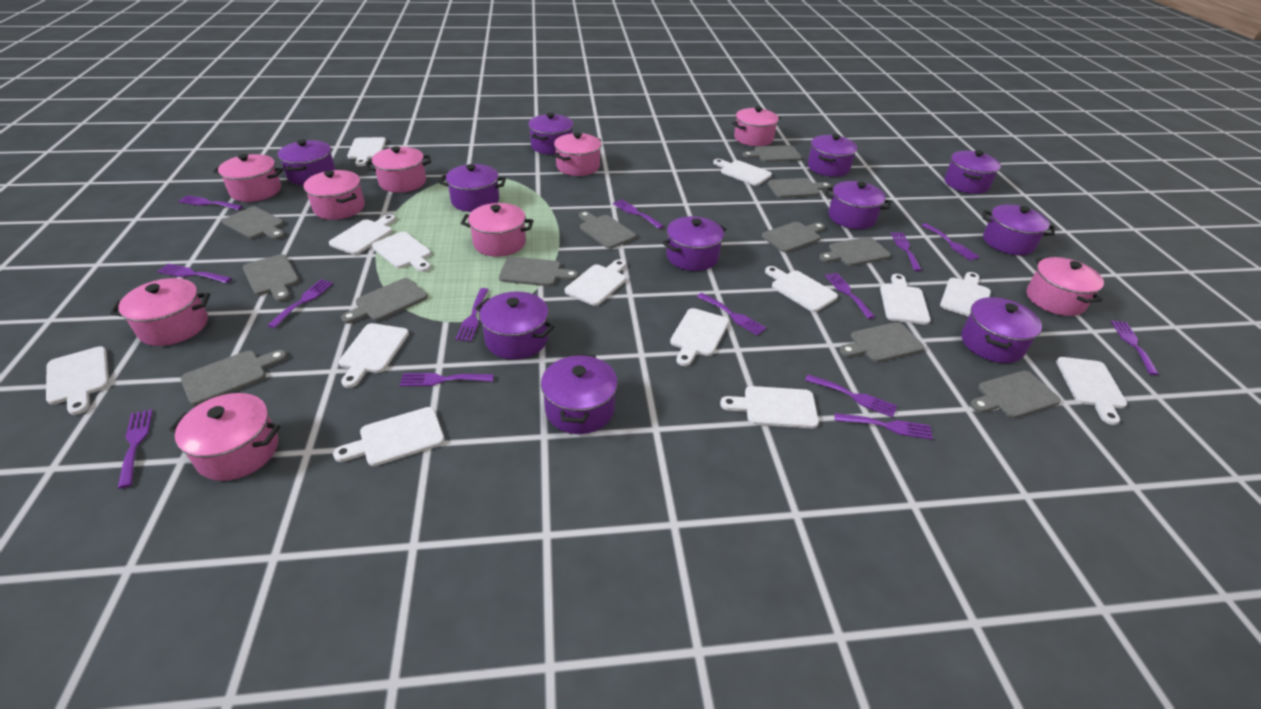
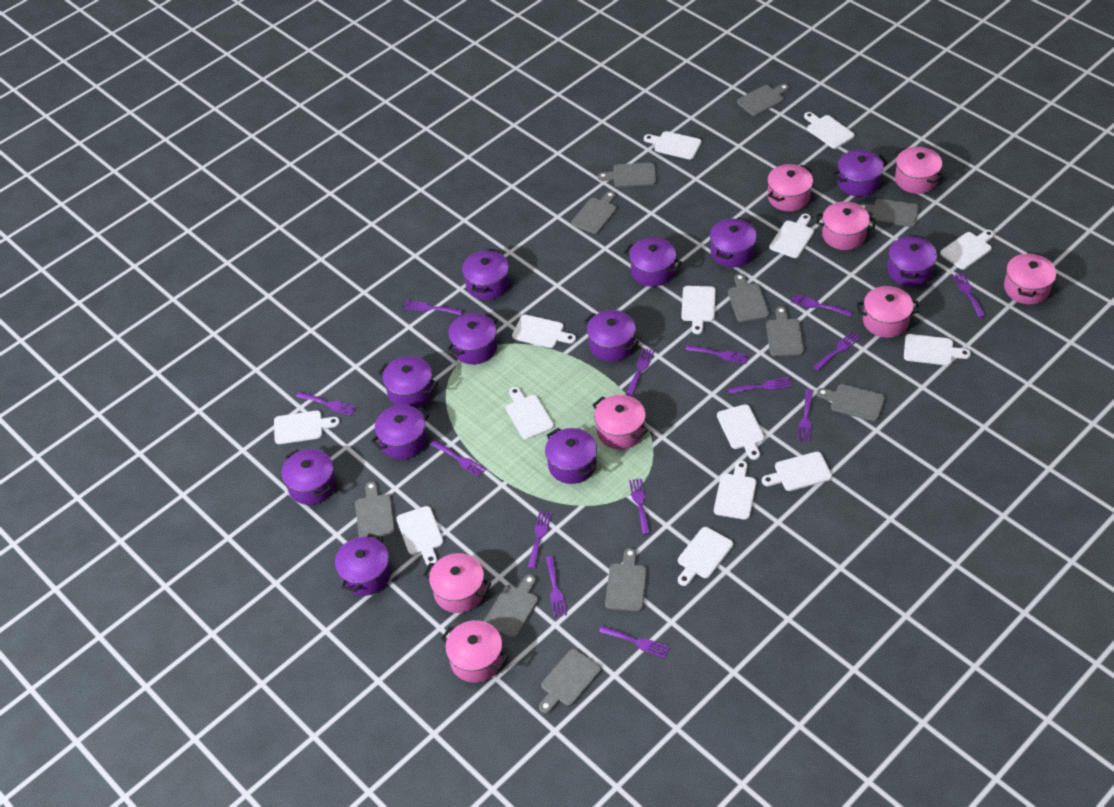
grey cutting board: 12 -> 11
pink pot: 9 -> 8
purple pot: 11 -> 12

